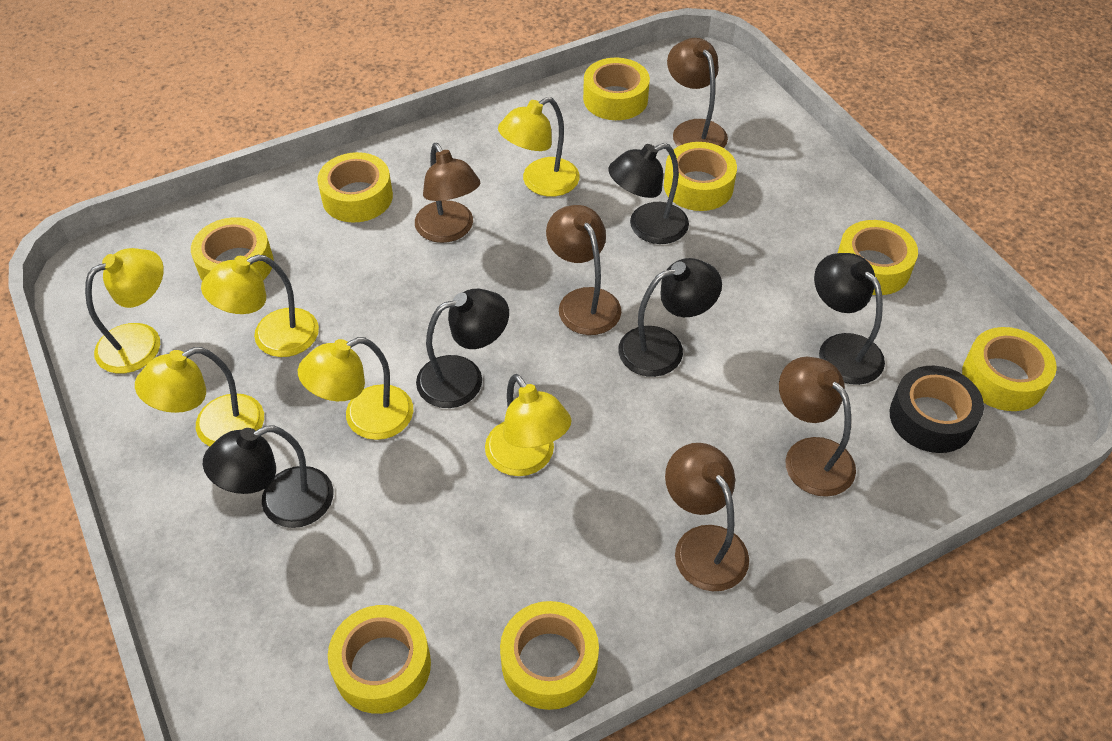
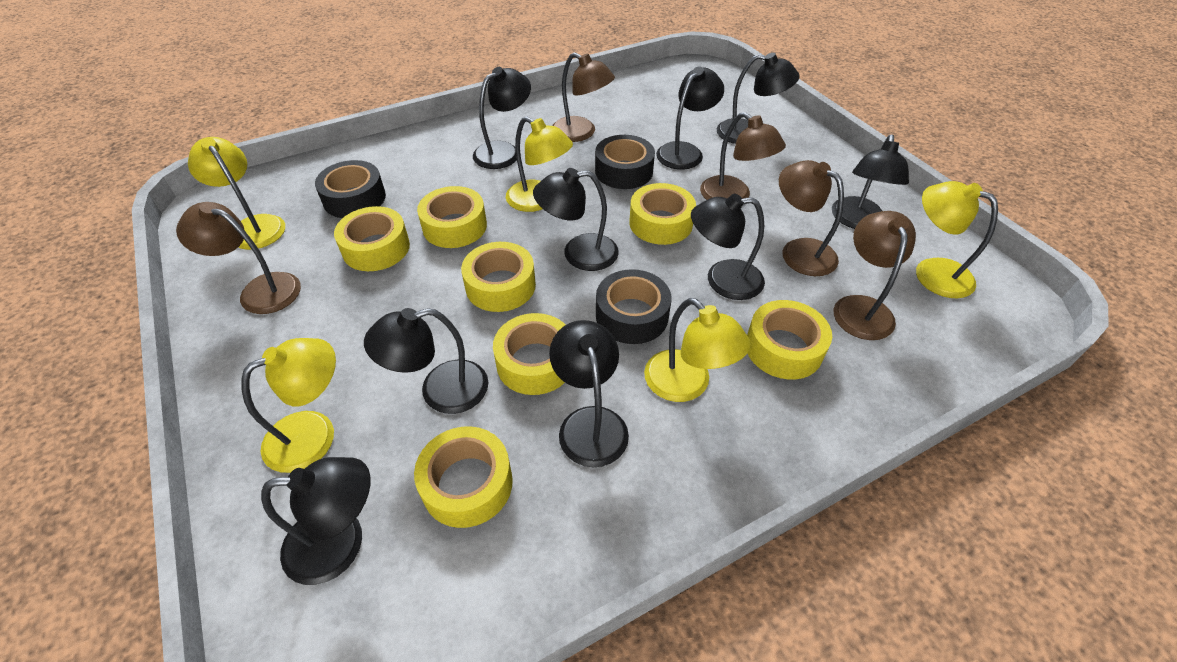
black lamp: 5 -> 9
black tape: 1 -> 3
yellow lamp: 6 -> 5
yellow tape: 8 -> 7

